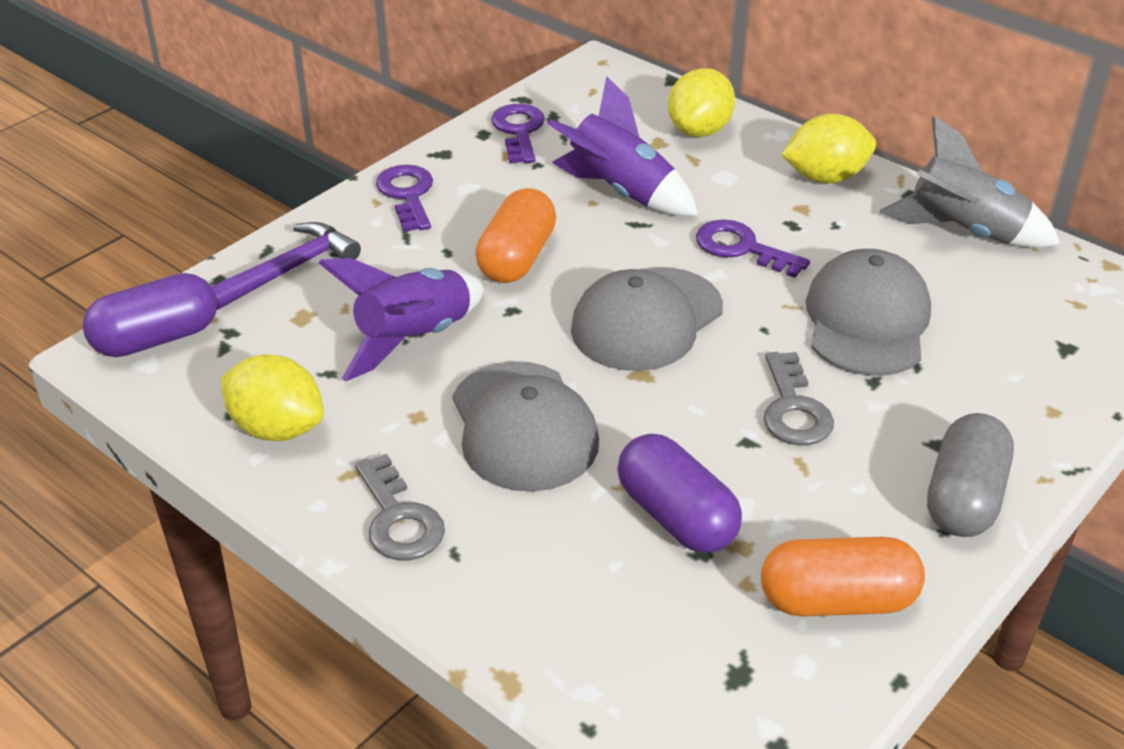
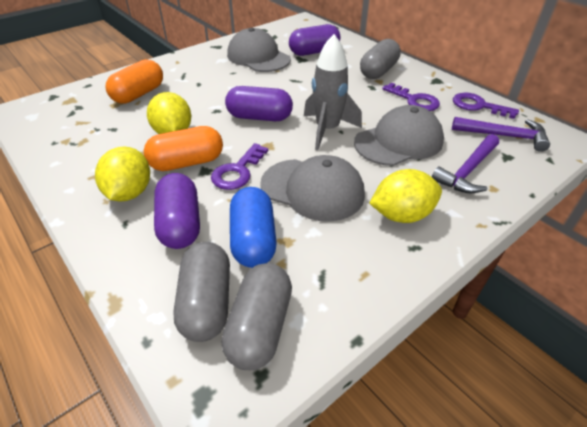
blue capsule: 0 -> 1
grey capsule: 1 -> 3
grey key: 2 -> 0
purple capsule: 2 -> 3
purple hammer: 1 -> 2
purple rocket: 2 -> 0

